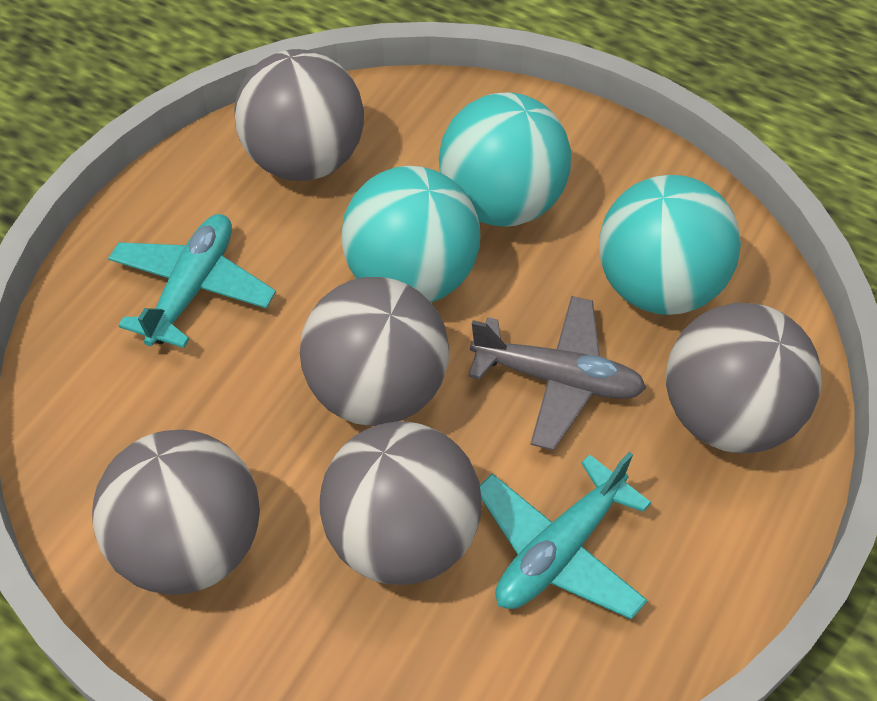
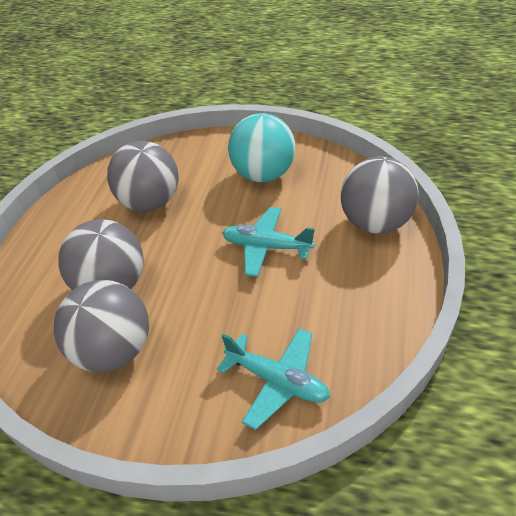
grey ball: 5 -> 4
grey plane: 1 -> 0
turquoise ball: 3 -> 1

